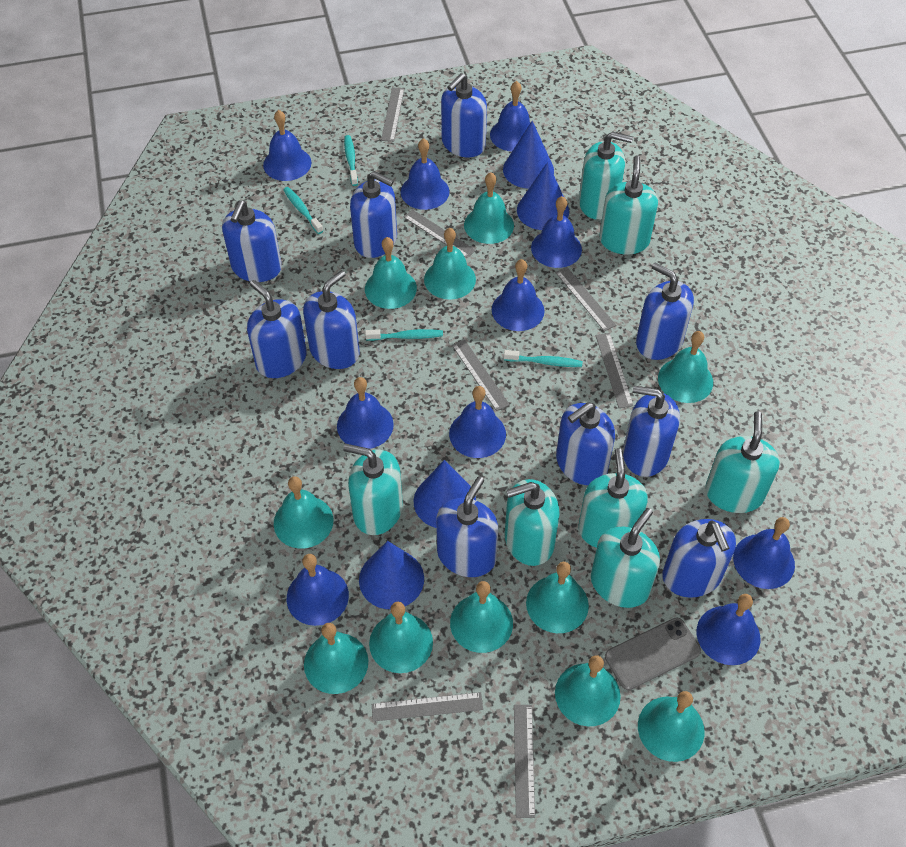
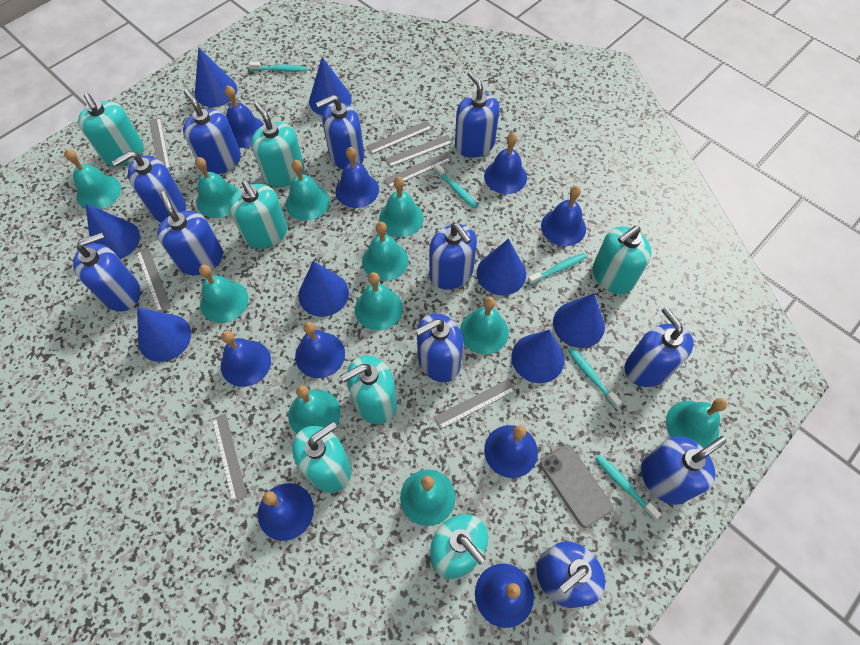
blue bell: 10 -> 9
blue cone: 4 -> 8
blue soap dispenser: 10 -> 11
turquoise toothbrush: 4 -> 5

